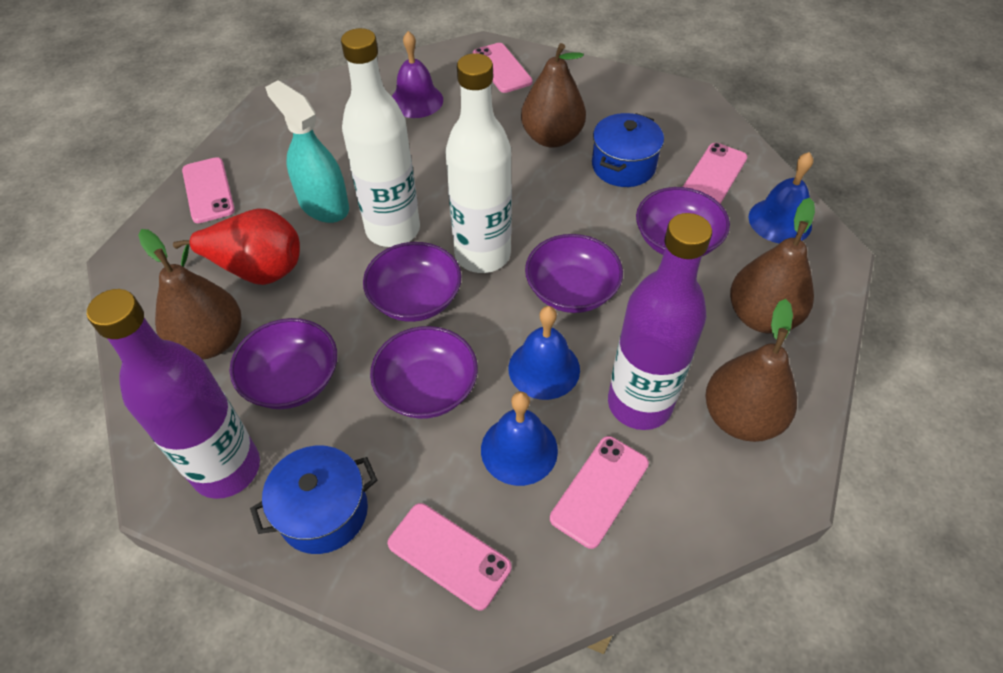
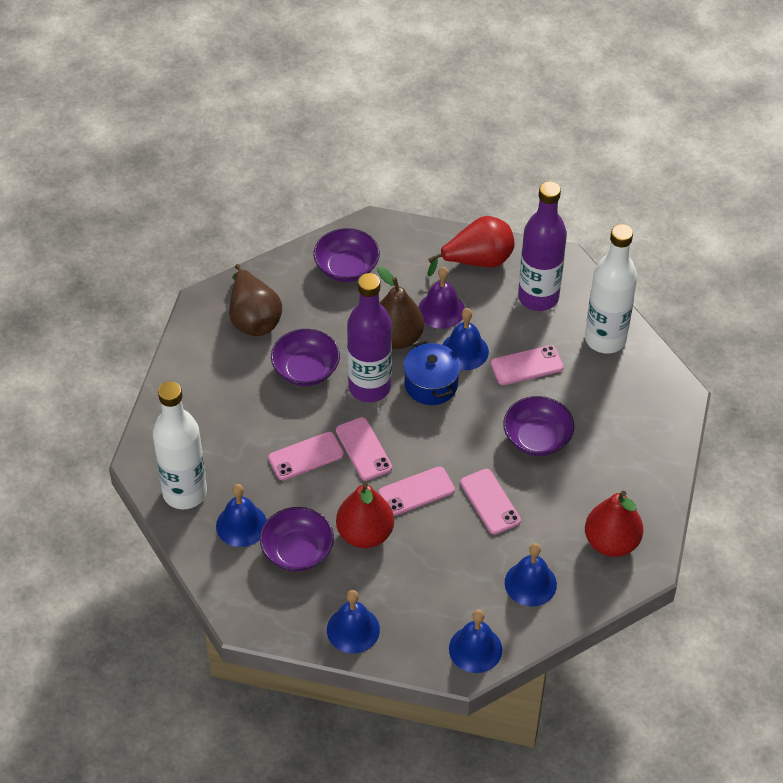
blue bell: 3 -> 5
blue pot: 2 -> 1
brown pear: 4 -> 2
purple bowl: 5 -> 4
red pear: 1 -> 3
turquoise spray bottle: 1 -> 0

